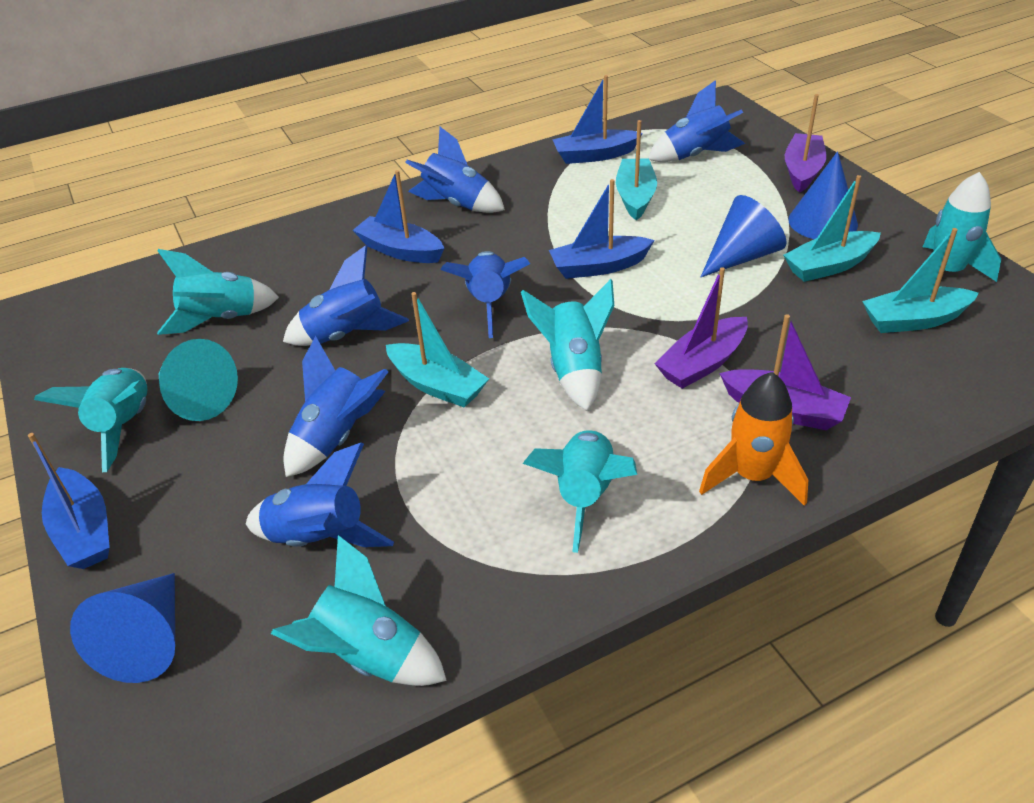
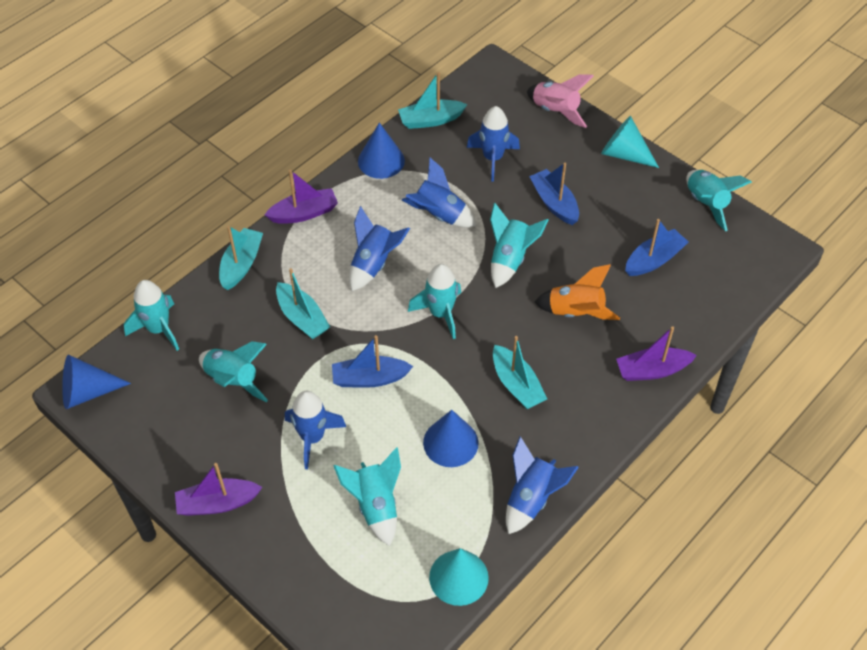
blue boat: 4 -> 3
blue rocket: 6 -> 5
pink rocket: 0 -> 1
turquoise cone: 1 -> 2

